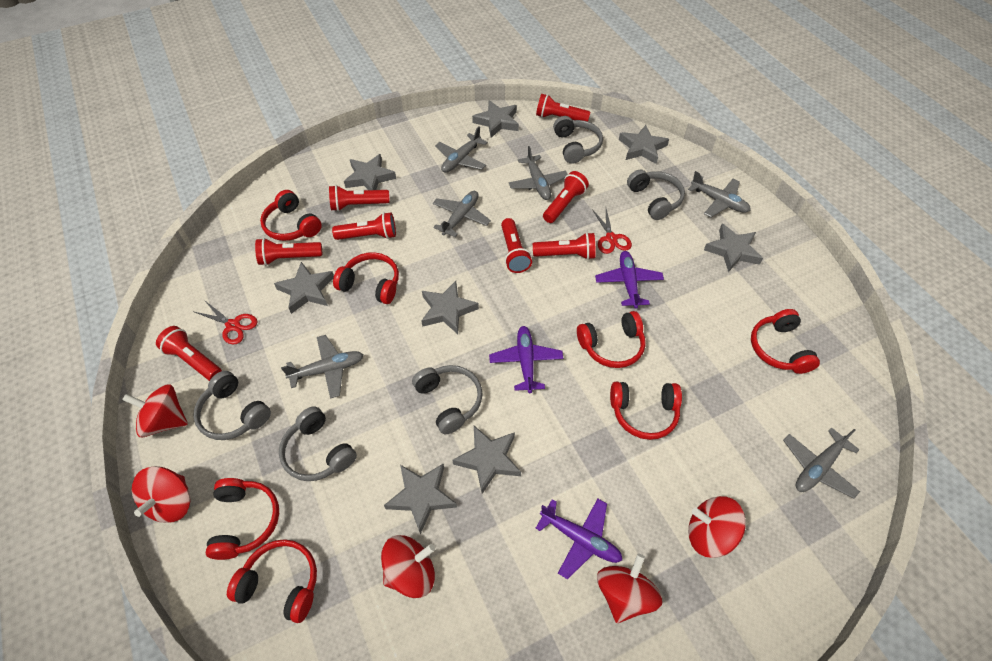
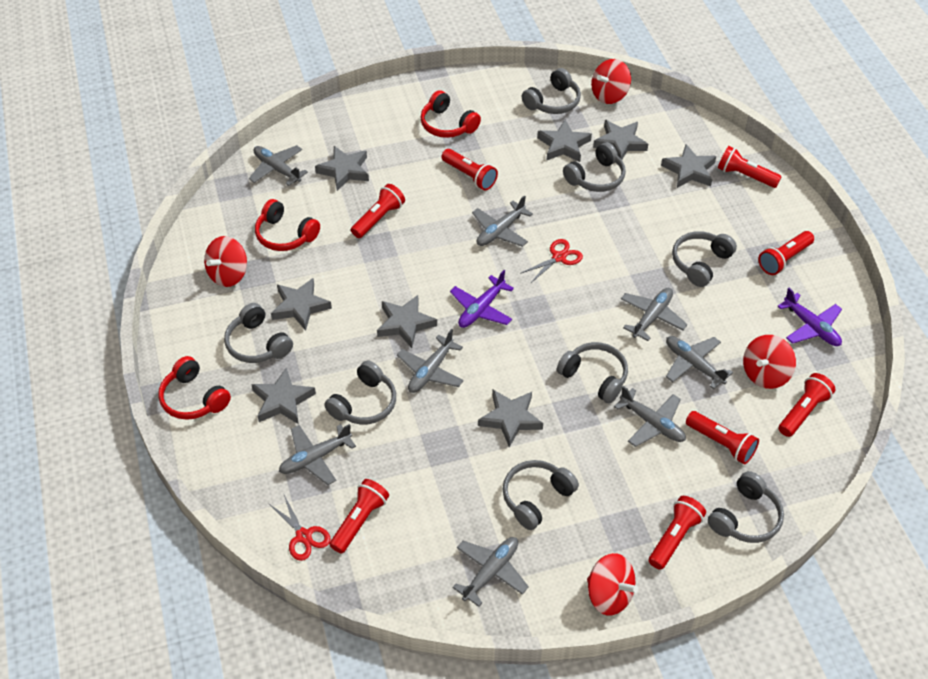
grey headphones: 5 -> 8
grey plane: 6 -> 8
purple plane: 3 -> 2
red headphones: 7 -> 3
red spinning top: 5 -> 4

